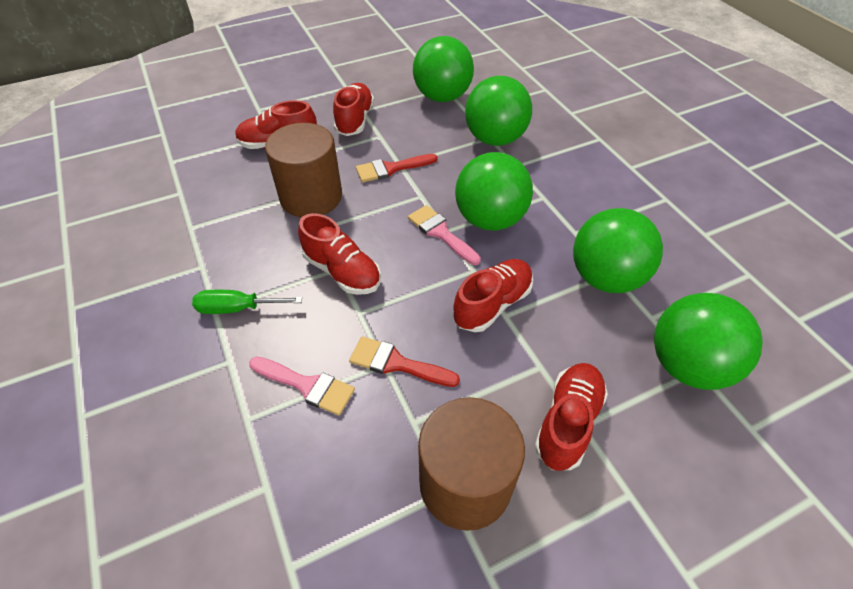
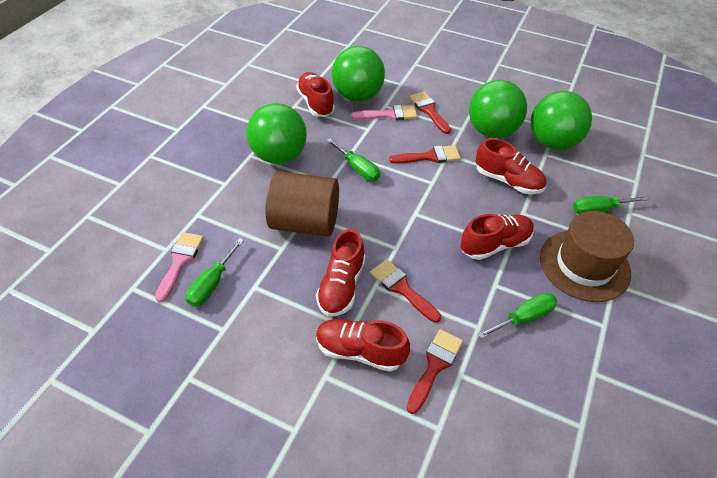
brown cylinder: 2 -> 1
brown hat: 0 -> 1
green ball: 5 -> 4
green screwdriver: 1 -> 4
red brush: 2 -> 4

